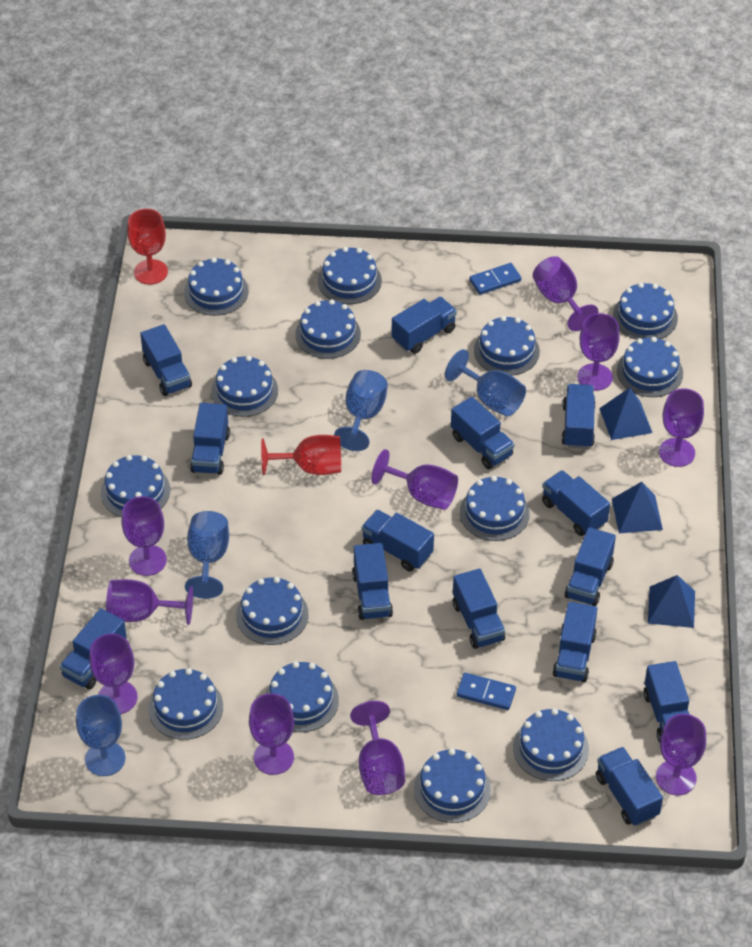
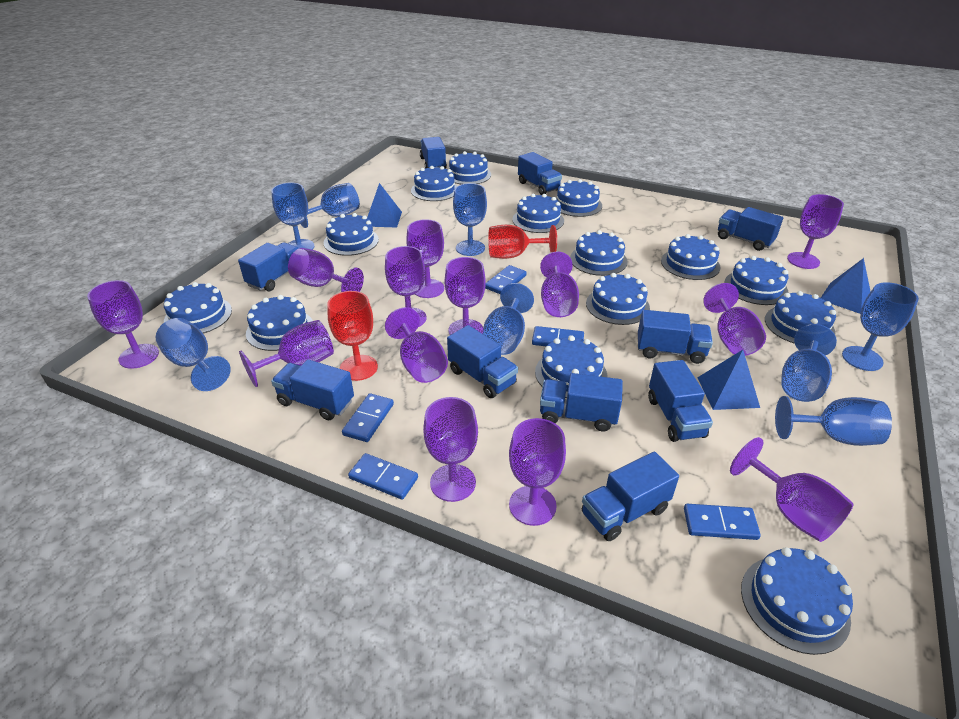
blue domino: 2 -> 5
blue goblet: 4 -> 8
blue truck: 14 -> 10
purple goblet: 10 -> 13

